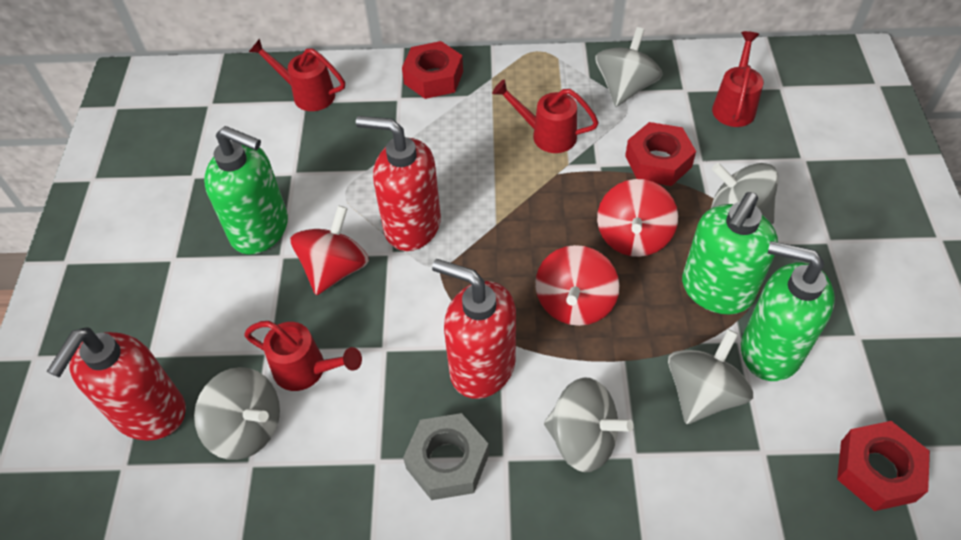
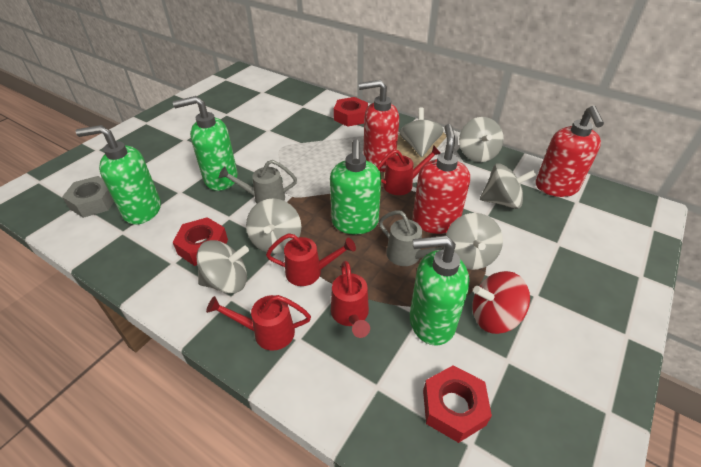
green soap dispenser: 3 -> 4
grey spinning top: 5 -> 6
grey watering can: 0 -> 2
red spinning top: 3 -> 1

